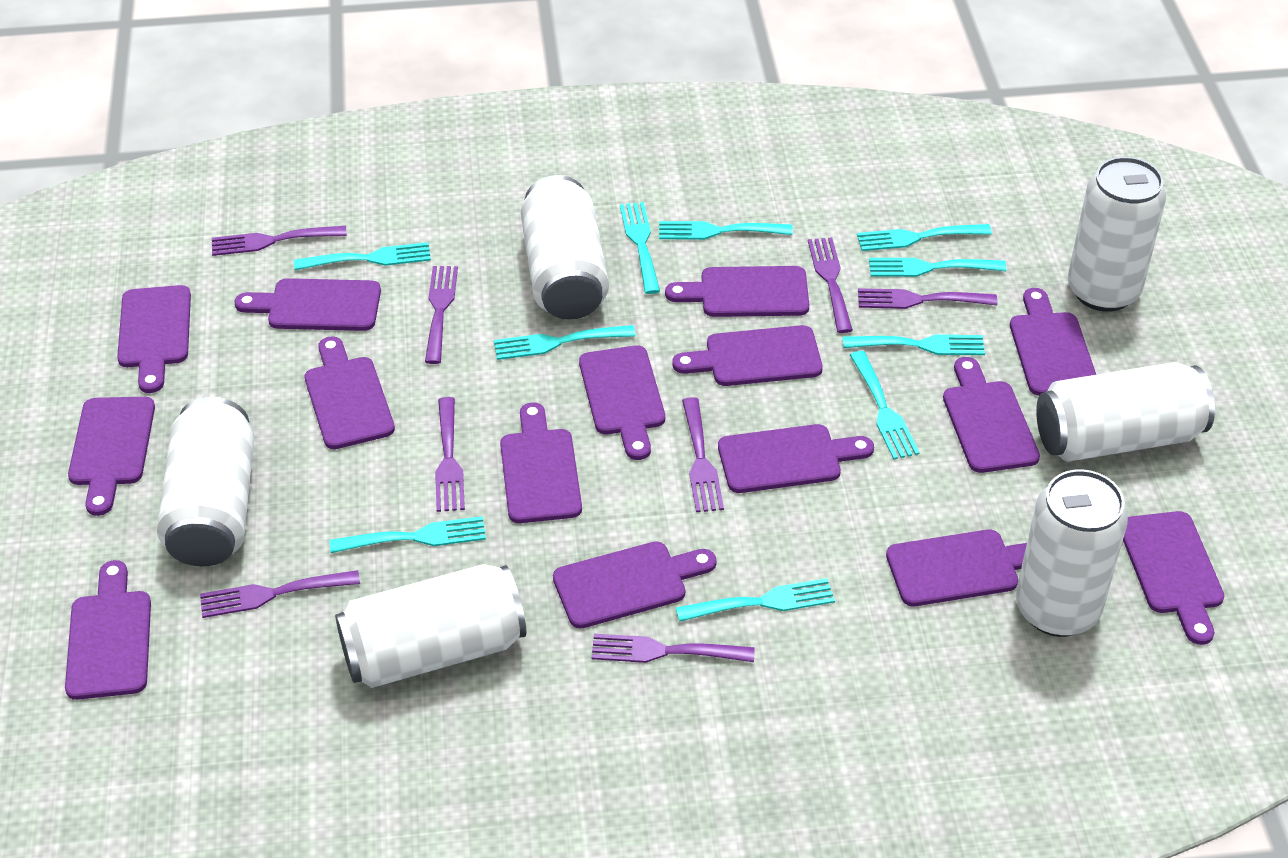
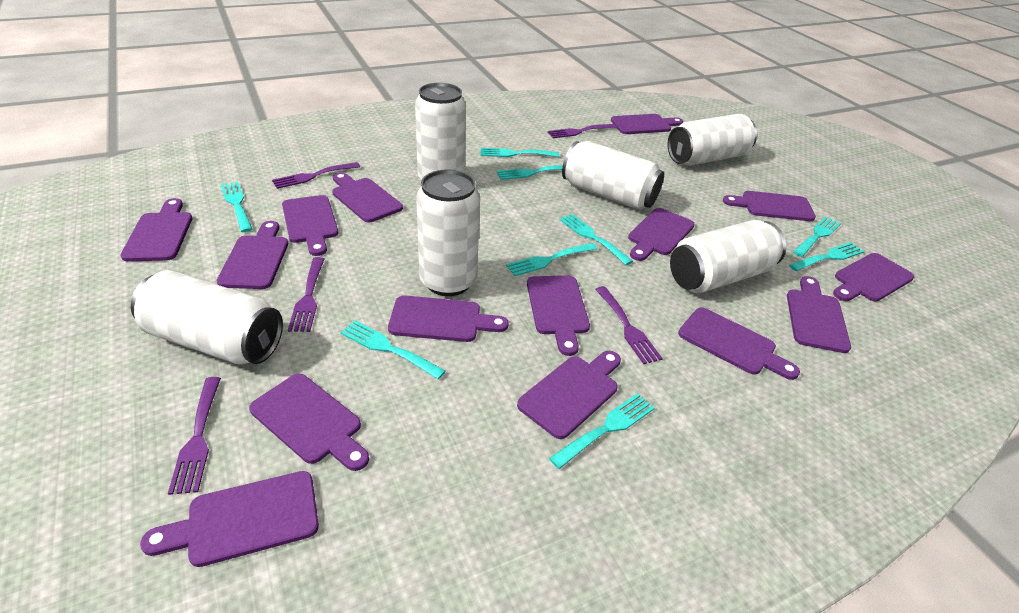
purple fork: 8 -> 5
turquoise fork: 10 -> 9

